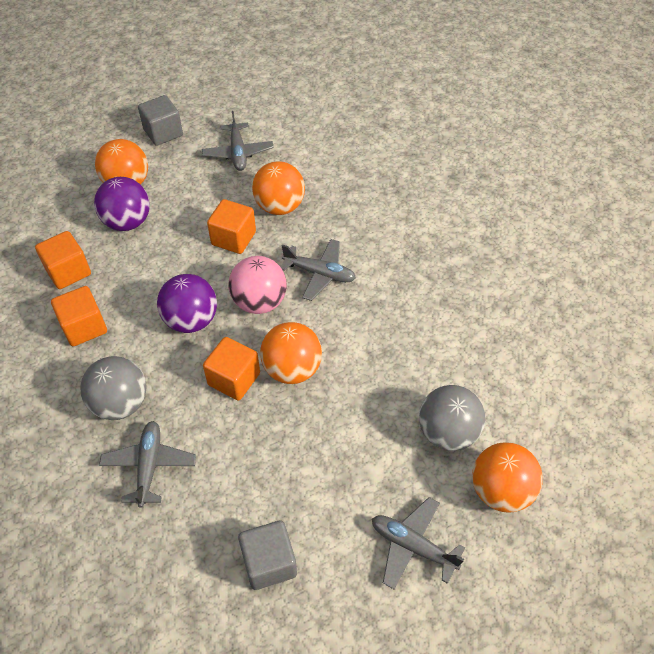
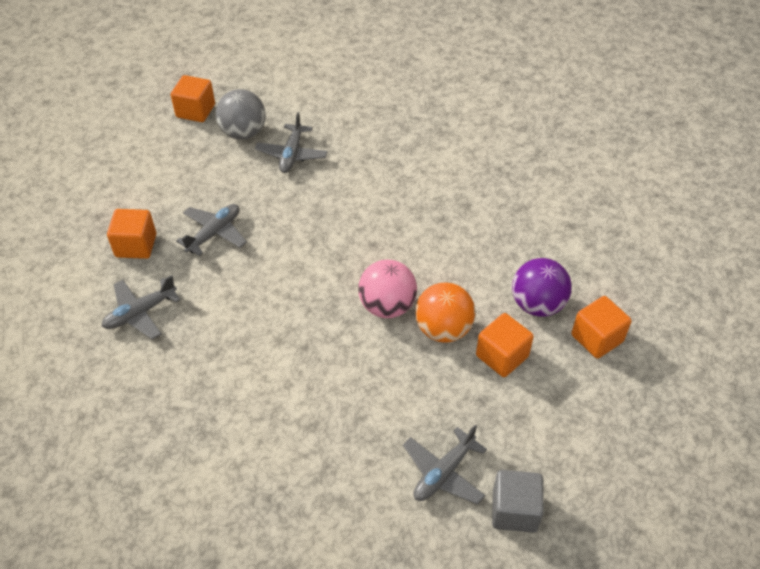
grey ball: 2 -> 1
grey cube: 2 -> 1
orange ball: 4 -> 1
purple ball: 2 -> 1

